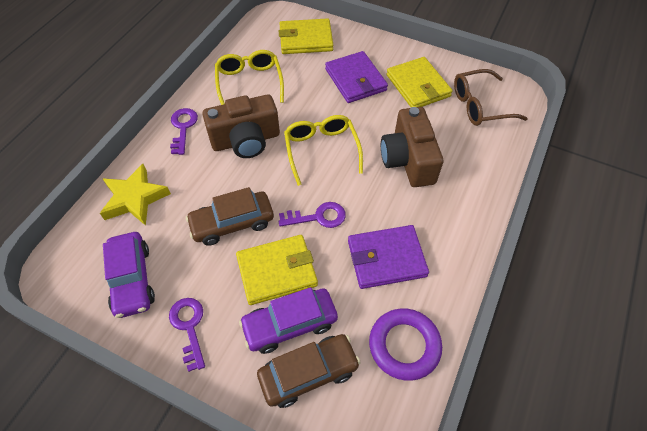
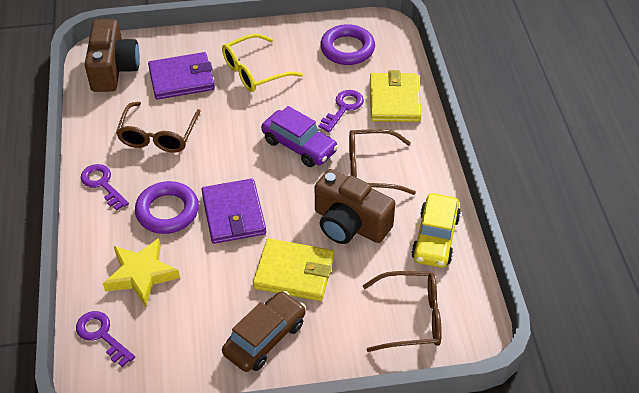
brown car: 2 -> 1
brown glasses: 1 -> 3
purple car: 2 -> 1
purple ring: 1 -> 2
yellow car: 0 -> 1
yellow glasses: 2 -> 1
yellow wallet: 3 -> 2

